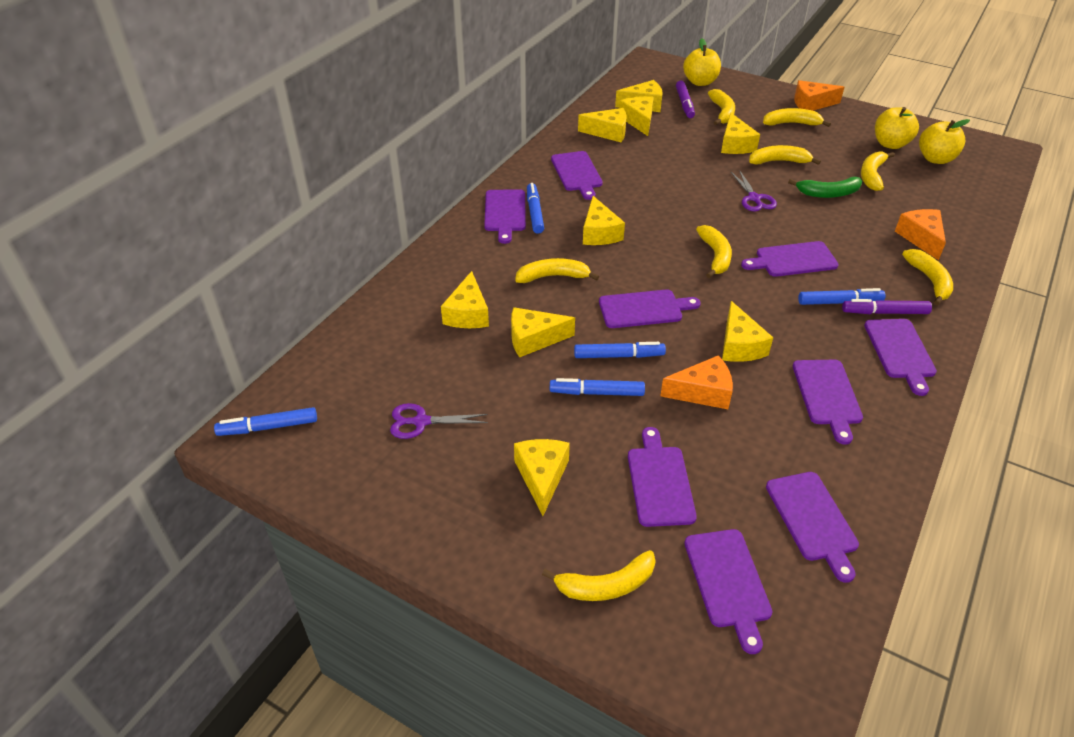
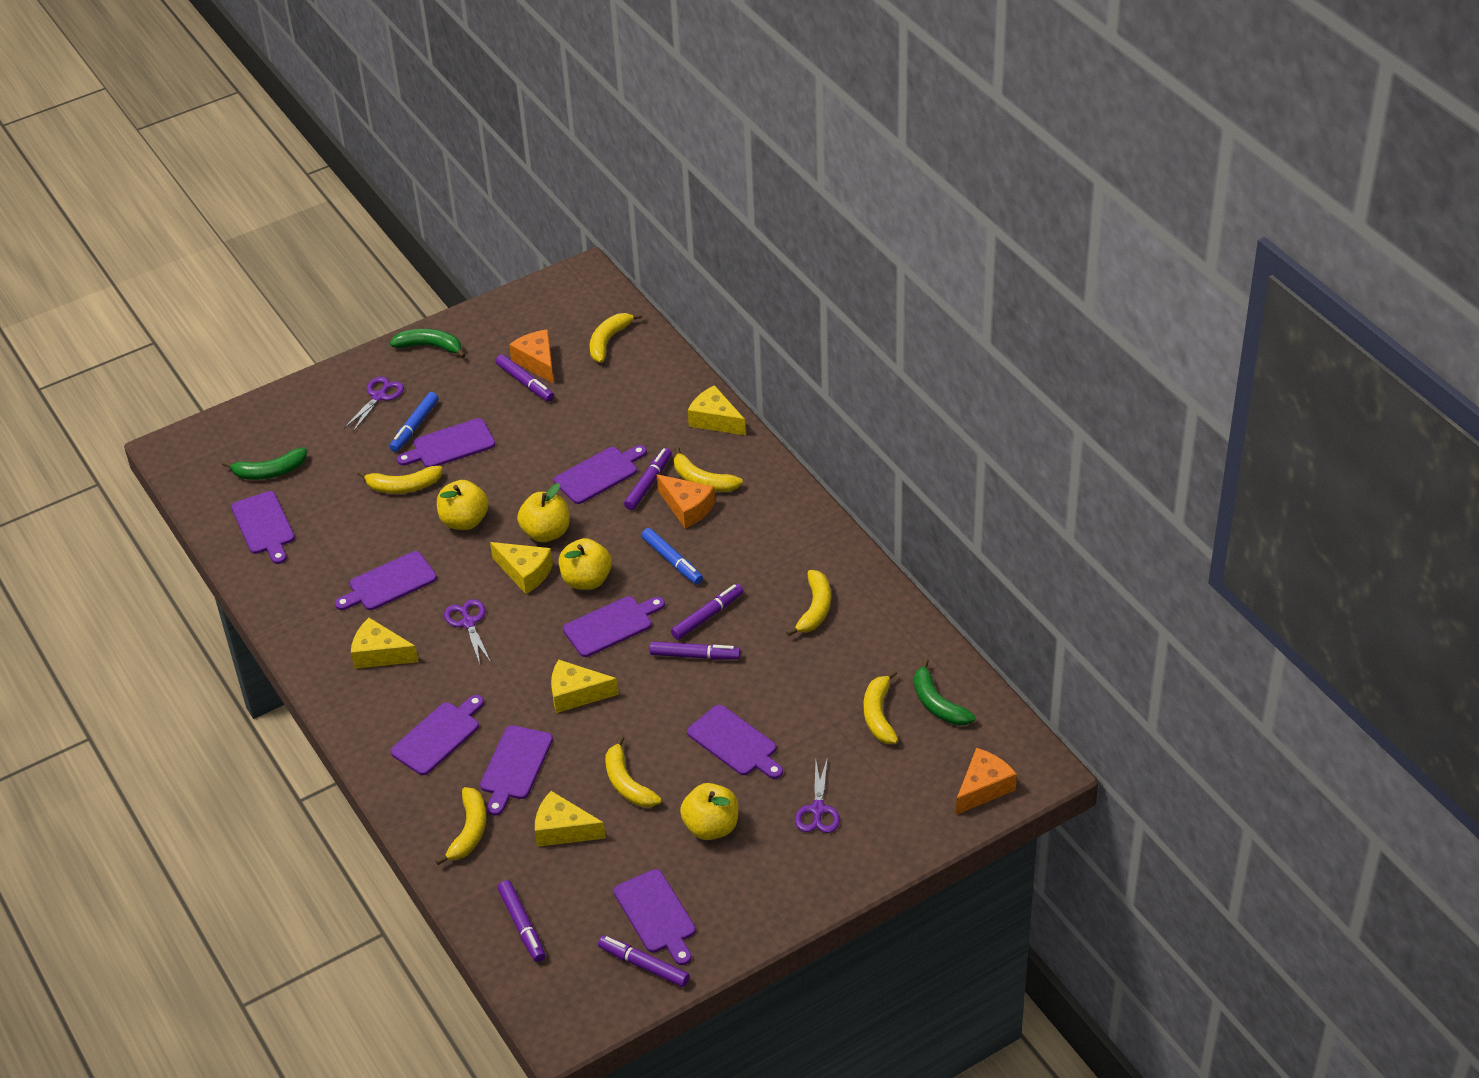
blue marker: 5 -> 2
green banana: 1 -> 3
purple marker: 2 -> 6
purple scissors: 2 -> 3
yellow apple: 3 -> 4
yellow banana: 8 -> 7
yellow cheese: 9 -> 5

